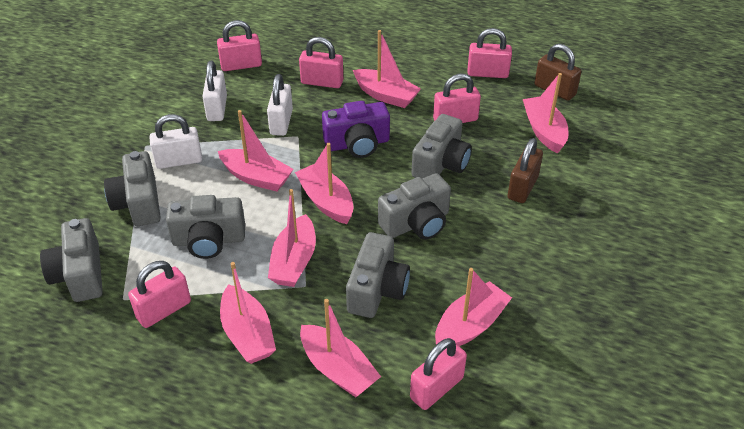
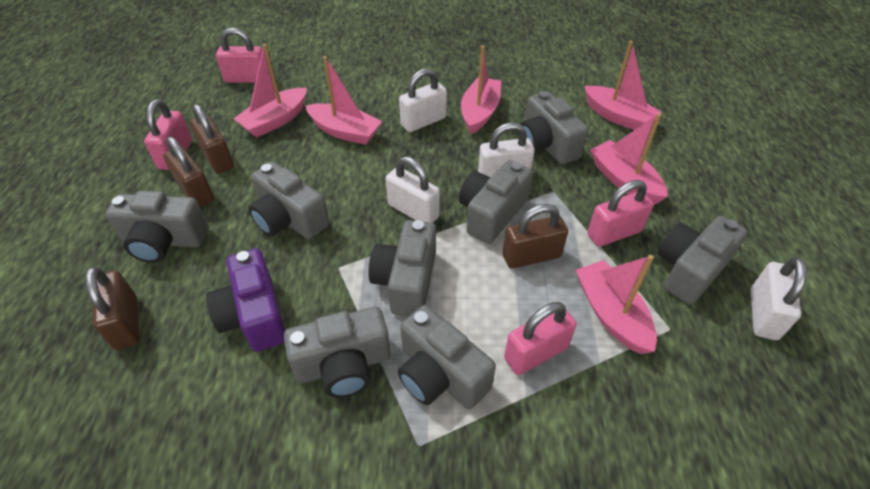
brown padlock: 2 -> 4
grey camera: 6 -> 8
pink boat: 8 -> 6
pink padlock: 6 -> 4
white padlock: 3 -> 4

